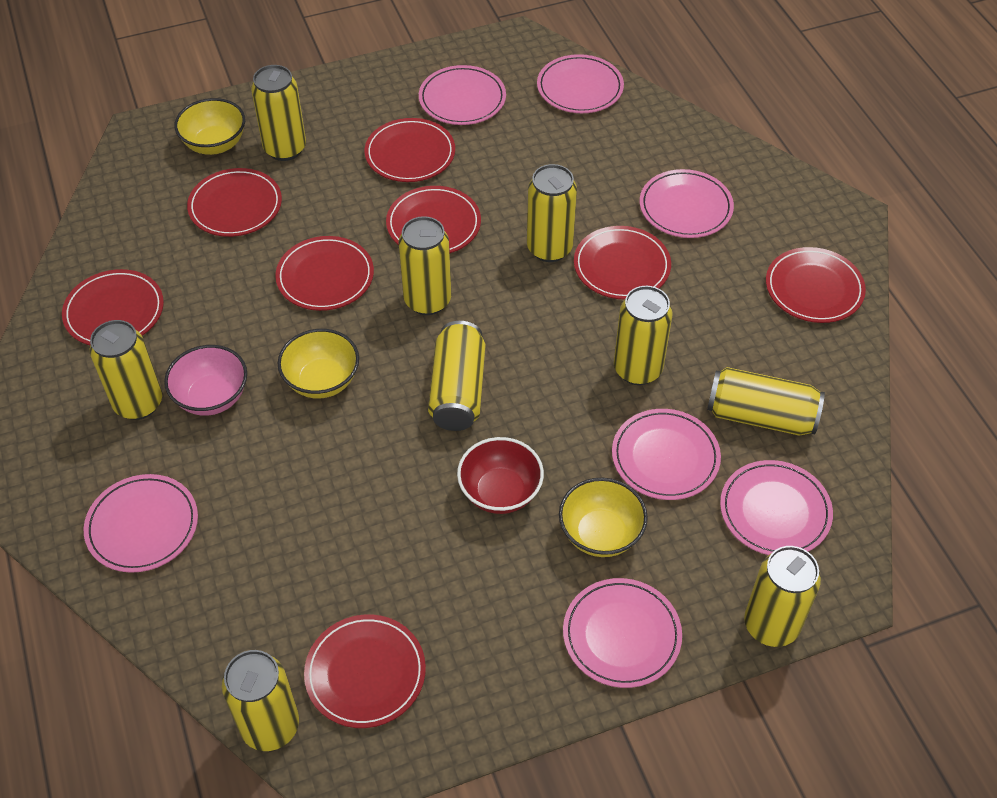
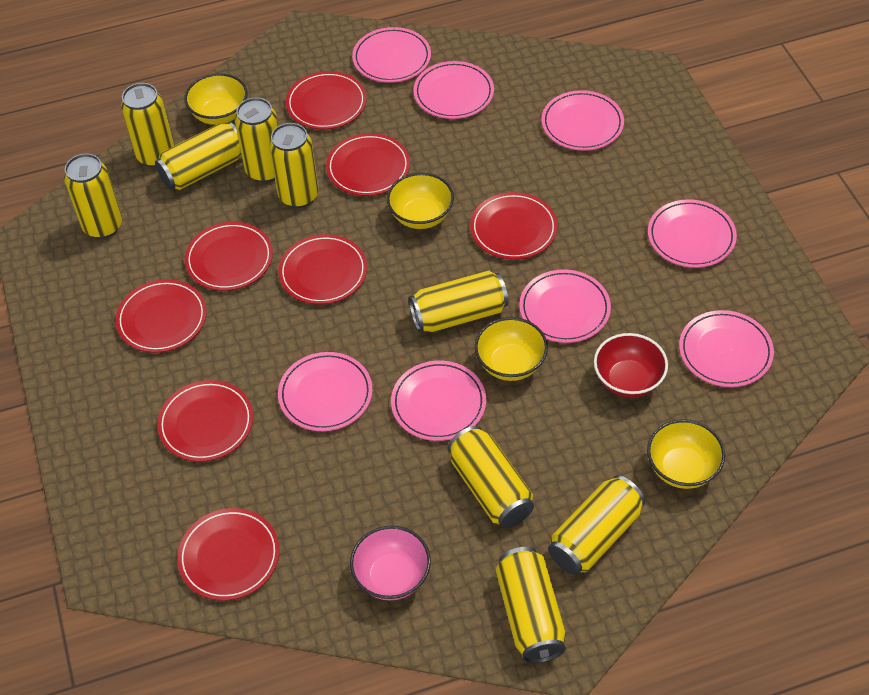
pink plate: 7 -> 8
yellow bowl: 3 -> 4

